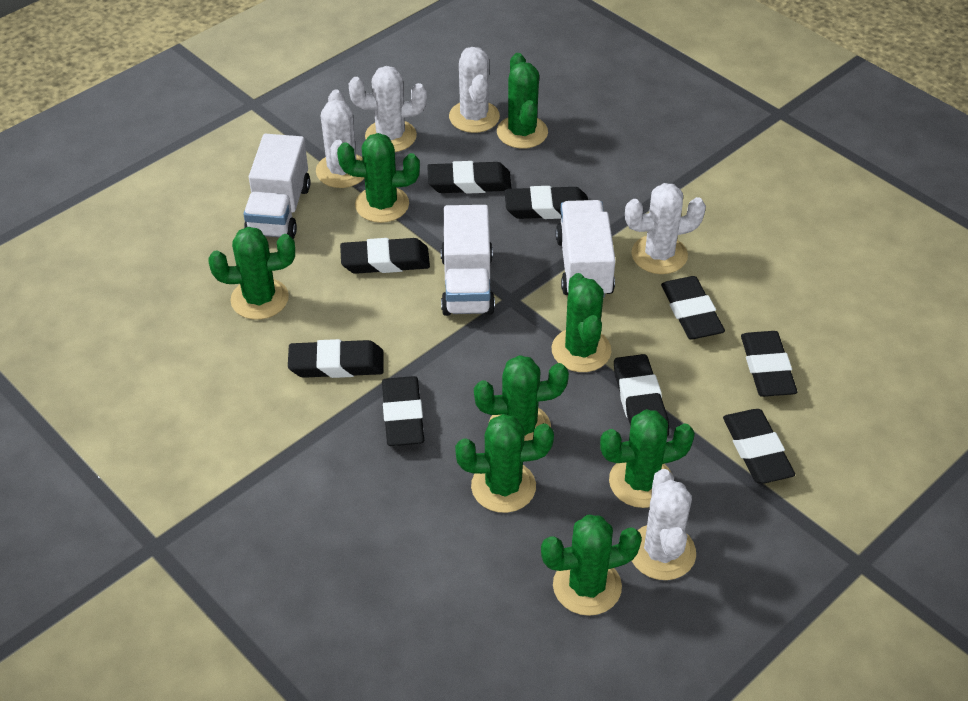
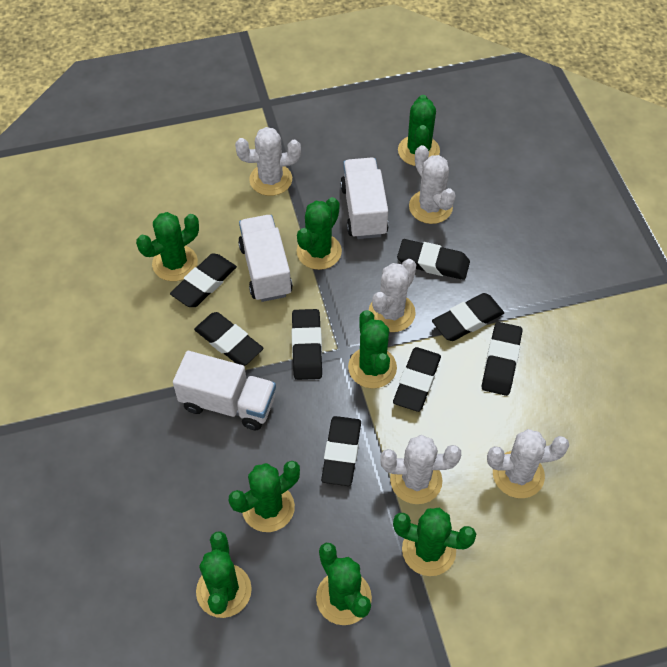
black eraser: 9 -> 8

